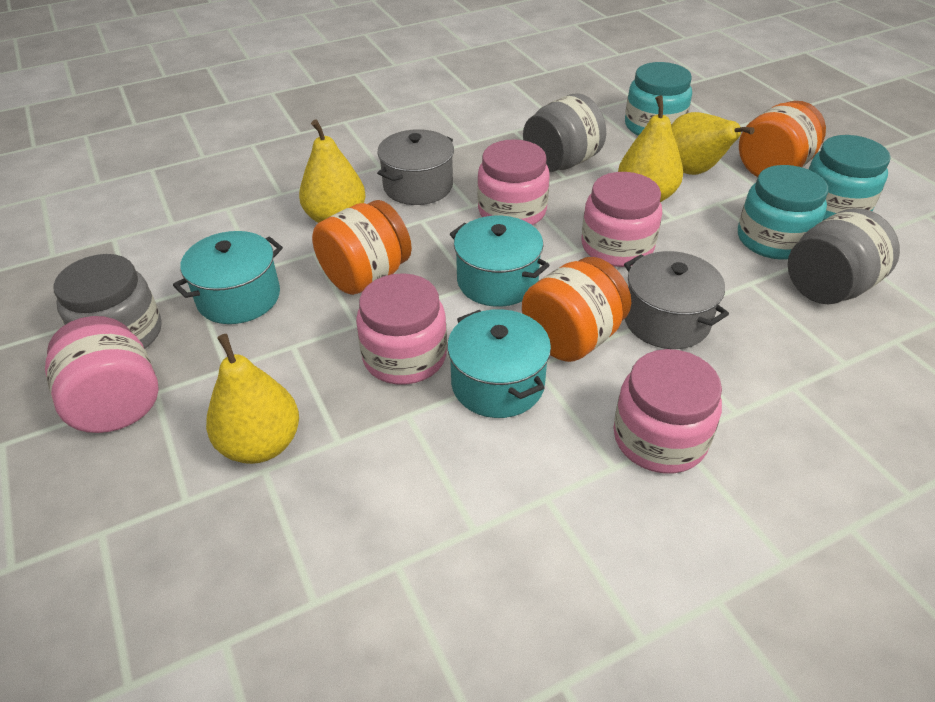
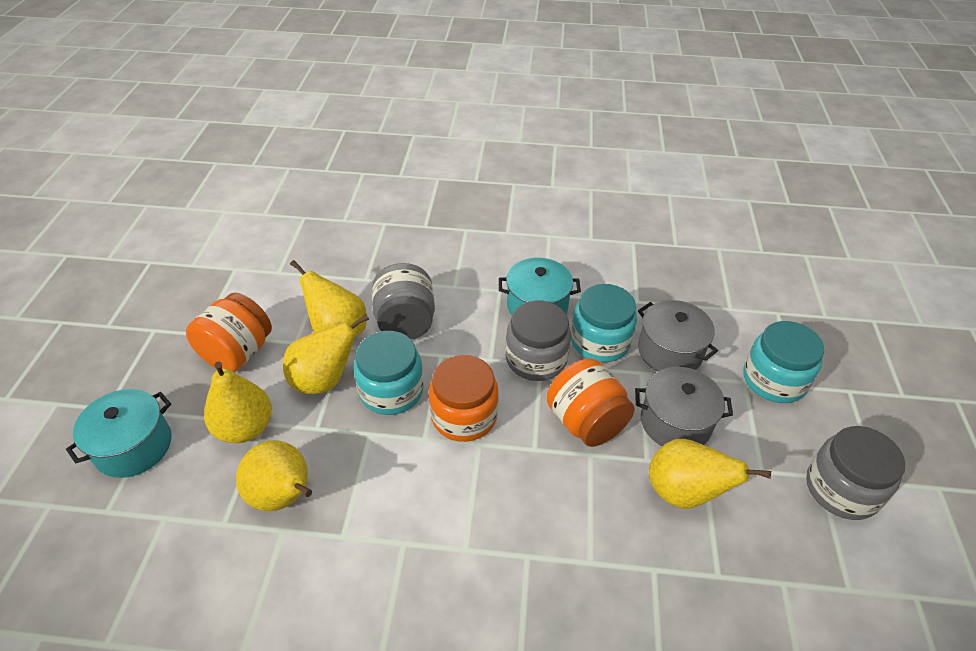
pink jar: 5 -> 0
turquoise pot: 3 -> 2
yellow pear: 4 -> 5

